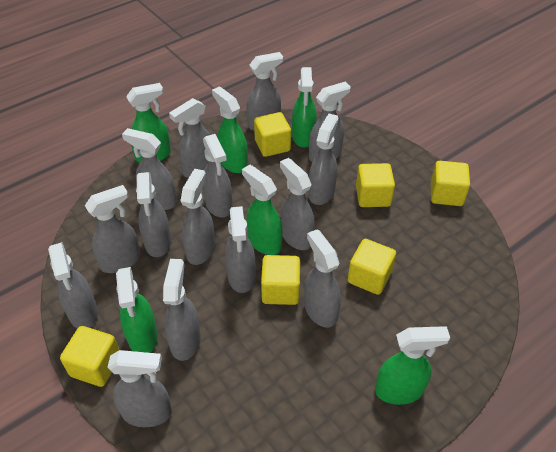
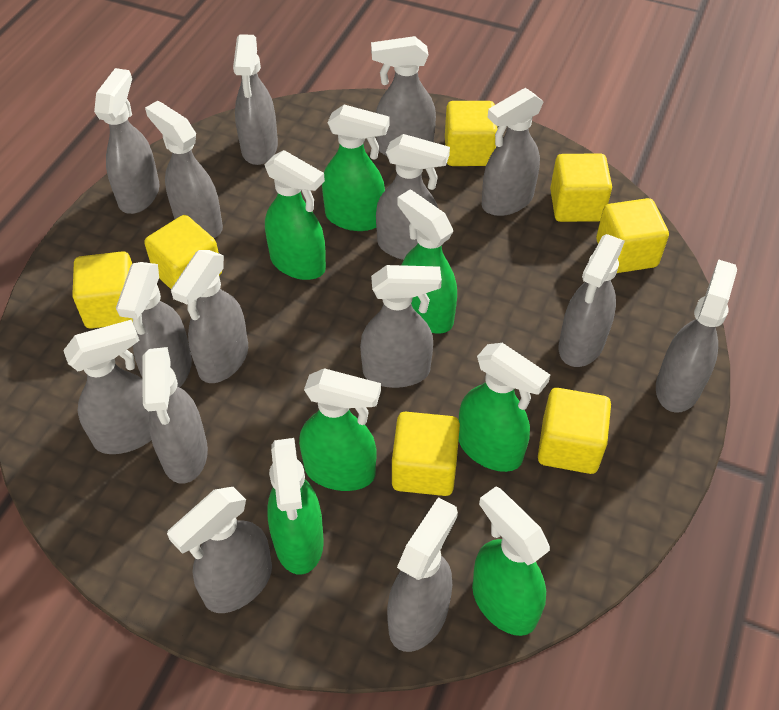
green spray bottle: 6 -> 7
yellow cube: 6 -> 7

